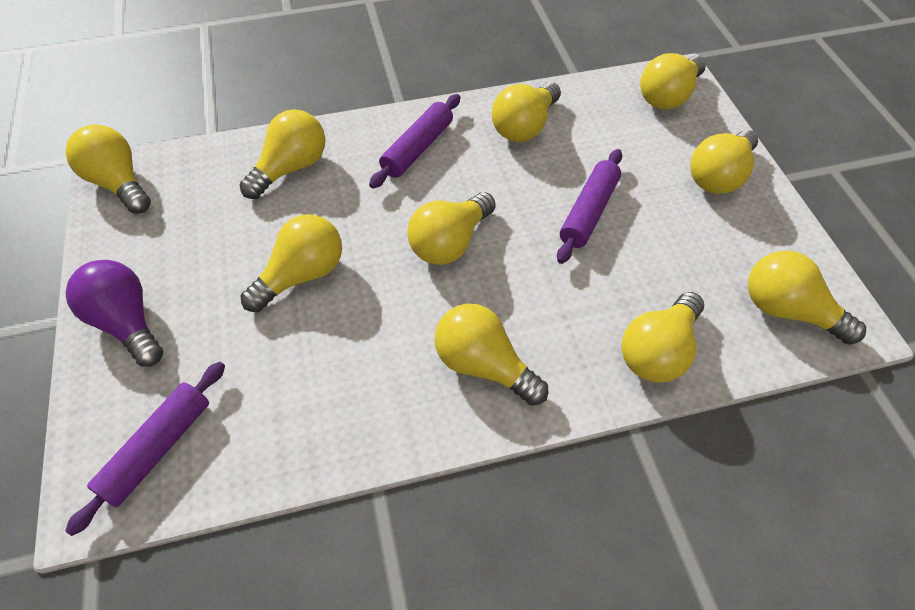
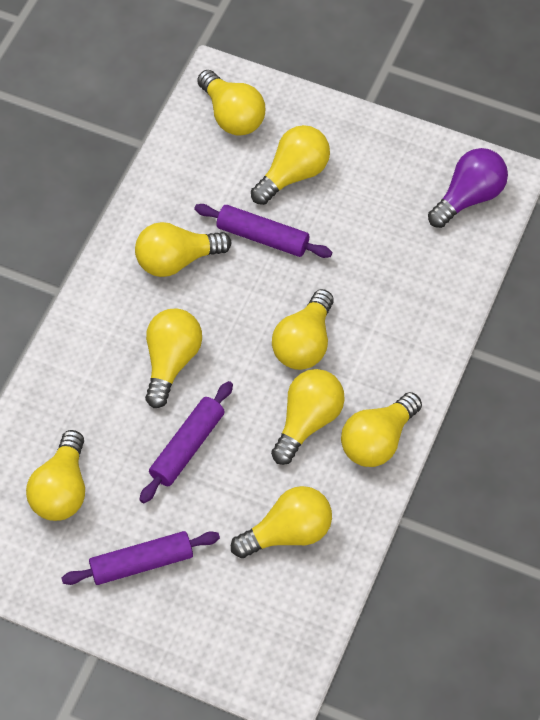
yellow light bulb: 10 -> 9

